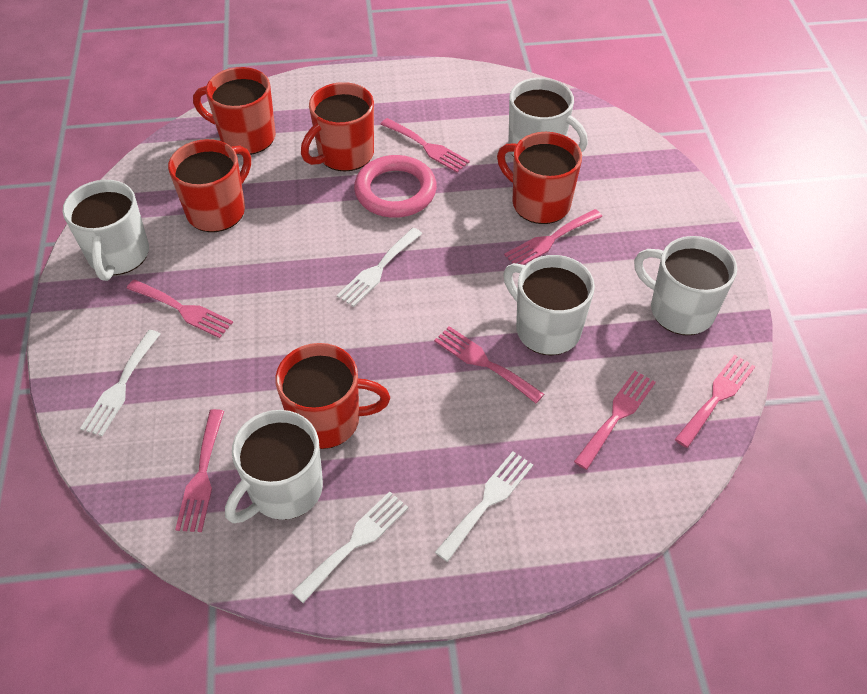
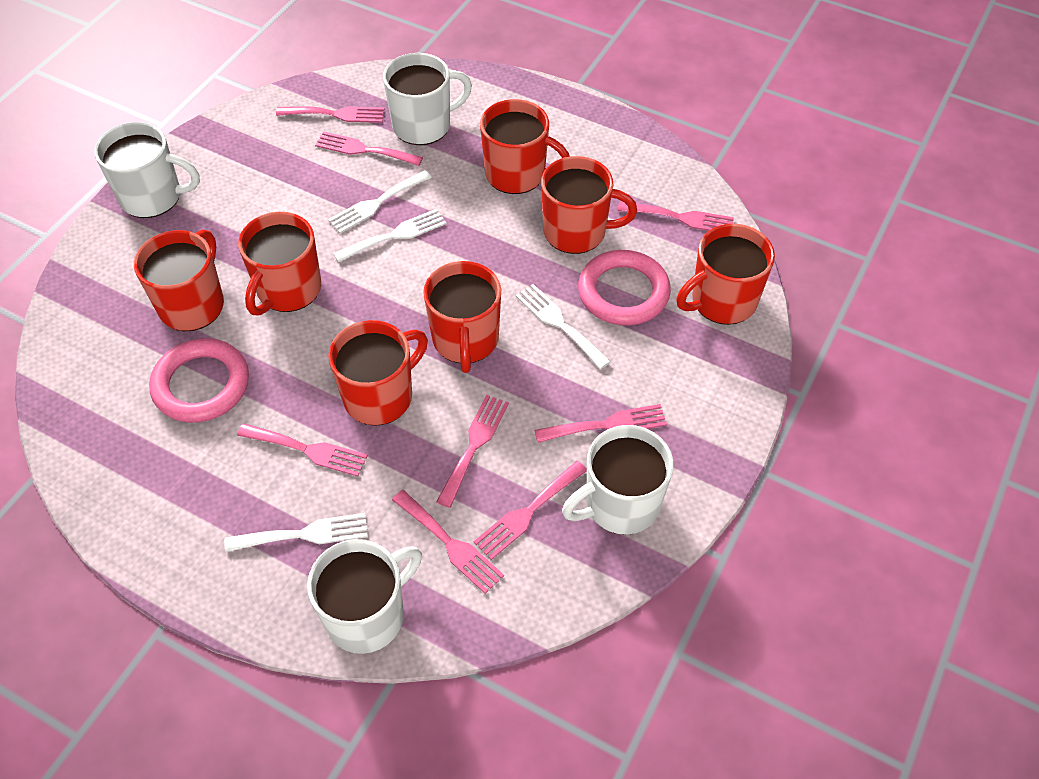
pink fork: 7 -> 8
pink ring: 1 -> 2
red mug: 5 -> 7
white mug: 5 -> 4

